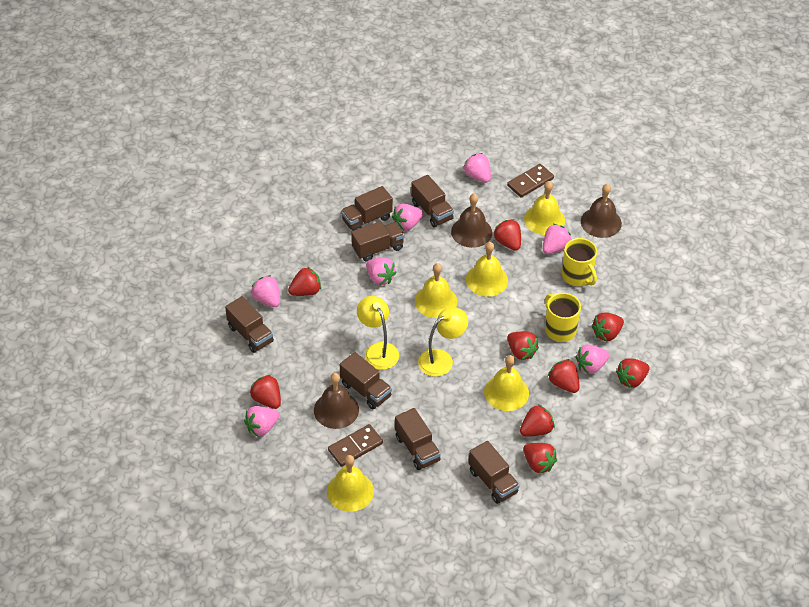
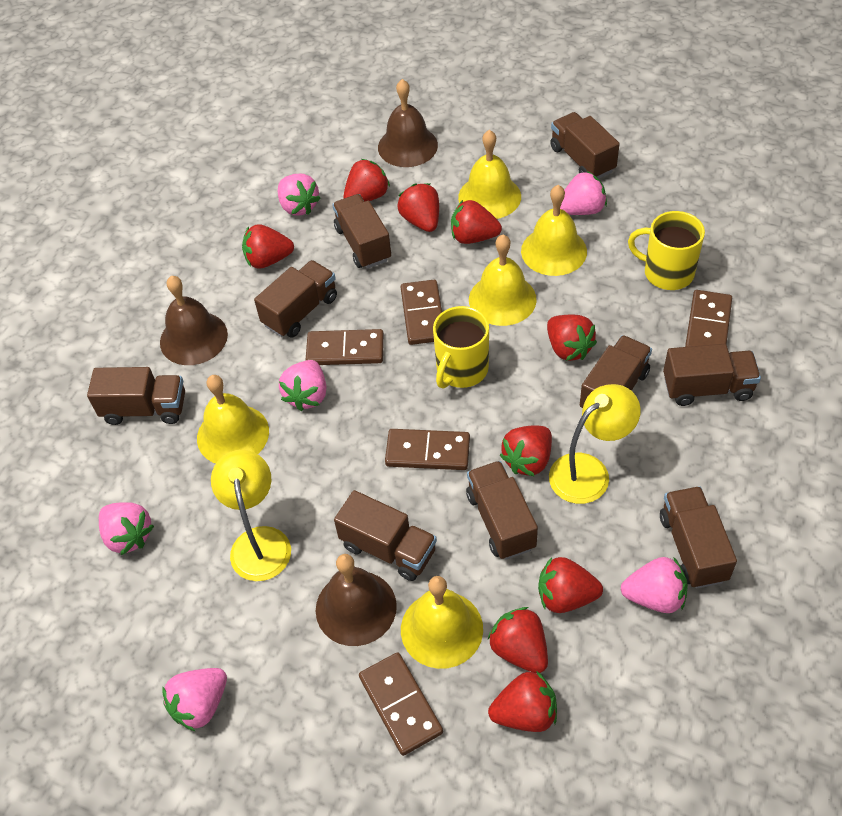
brown domino: 2 -> 5
brown truck: 7 -> 9
pink strawberry: 7 -> 6

